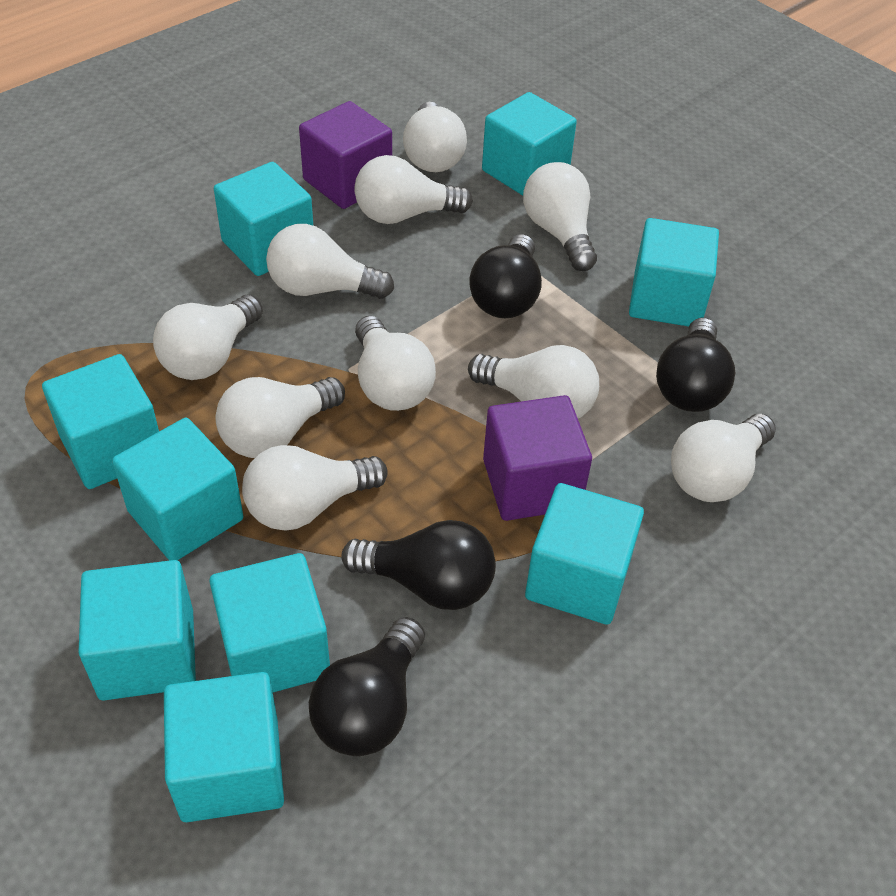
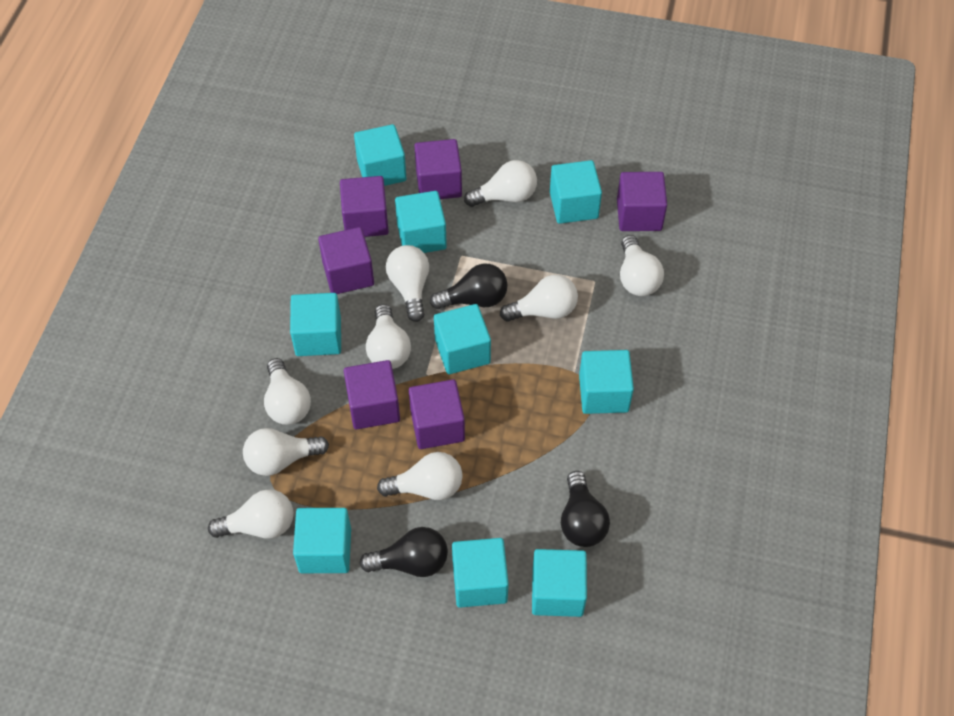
black light bulb: 4 -> 3
purple cube: 2 -> 6
white light bulb: 10 -> 9

